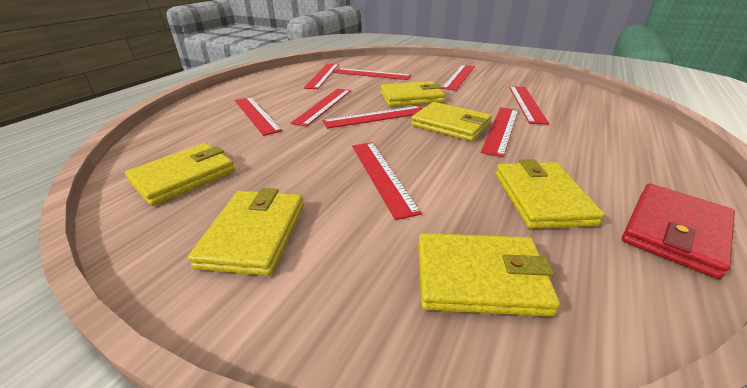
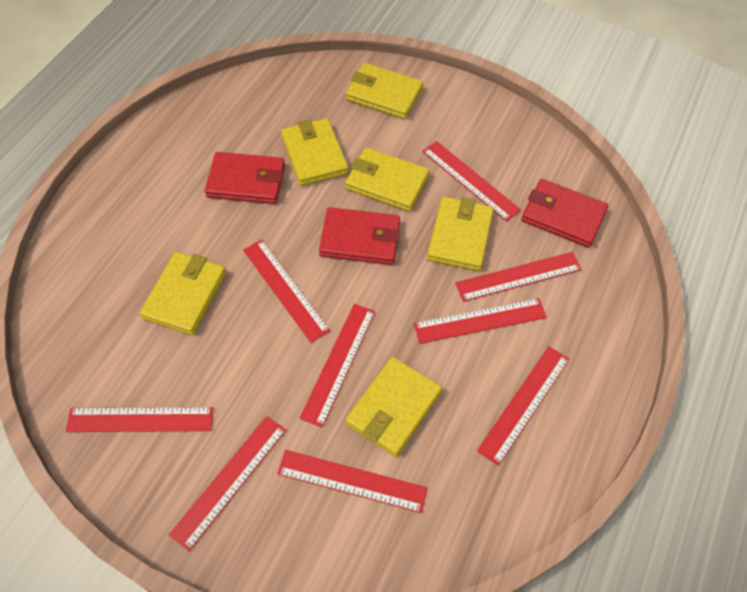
red wallet: 1 -> 3

